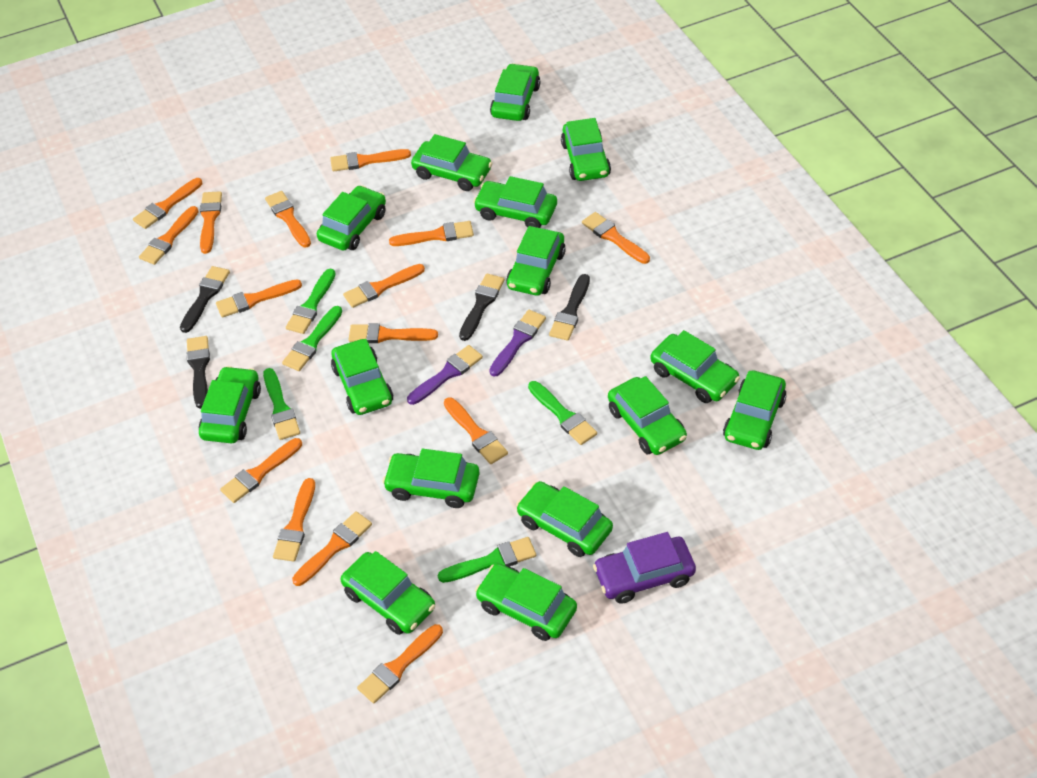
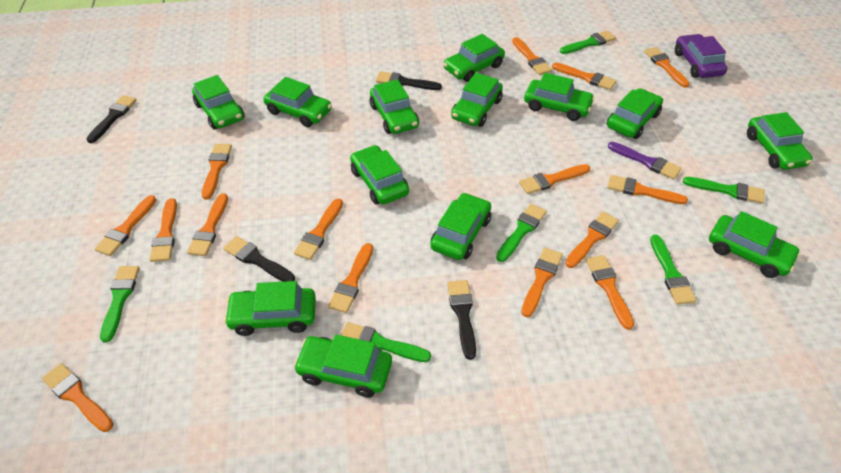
green brush: 5 -> 6
green car: 15 -> 13
purple brush: 2 -> 1

